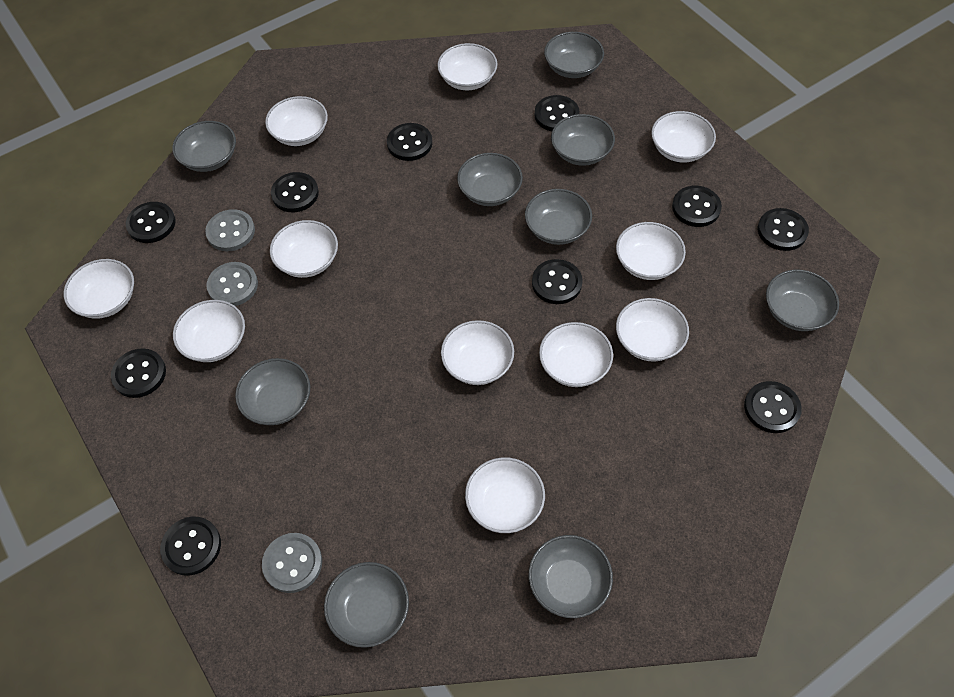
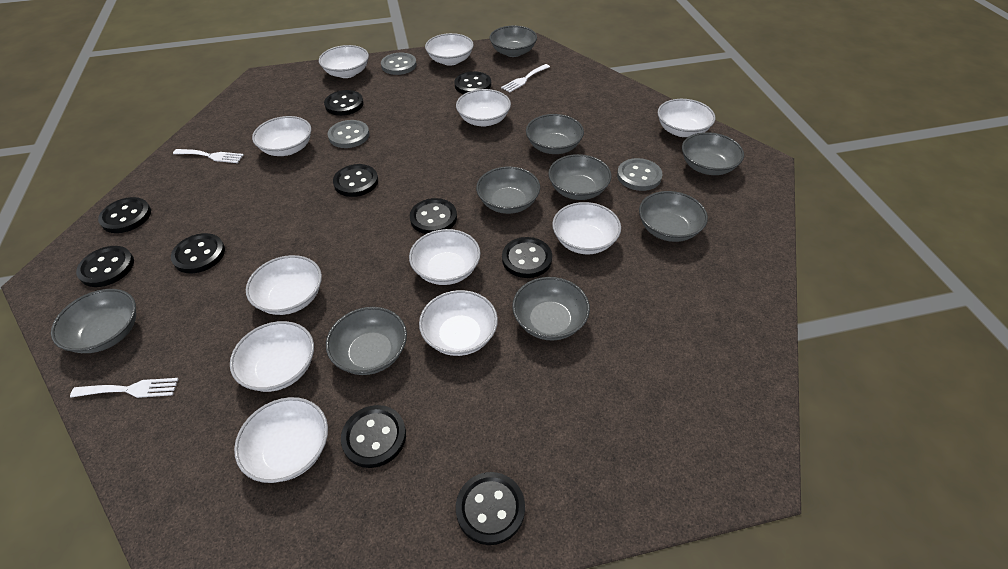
white fork: 0 -> 3

